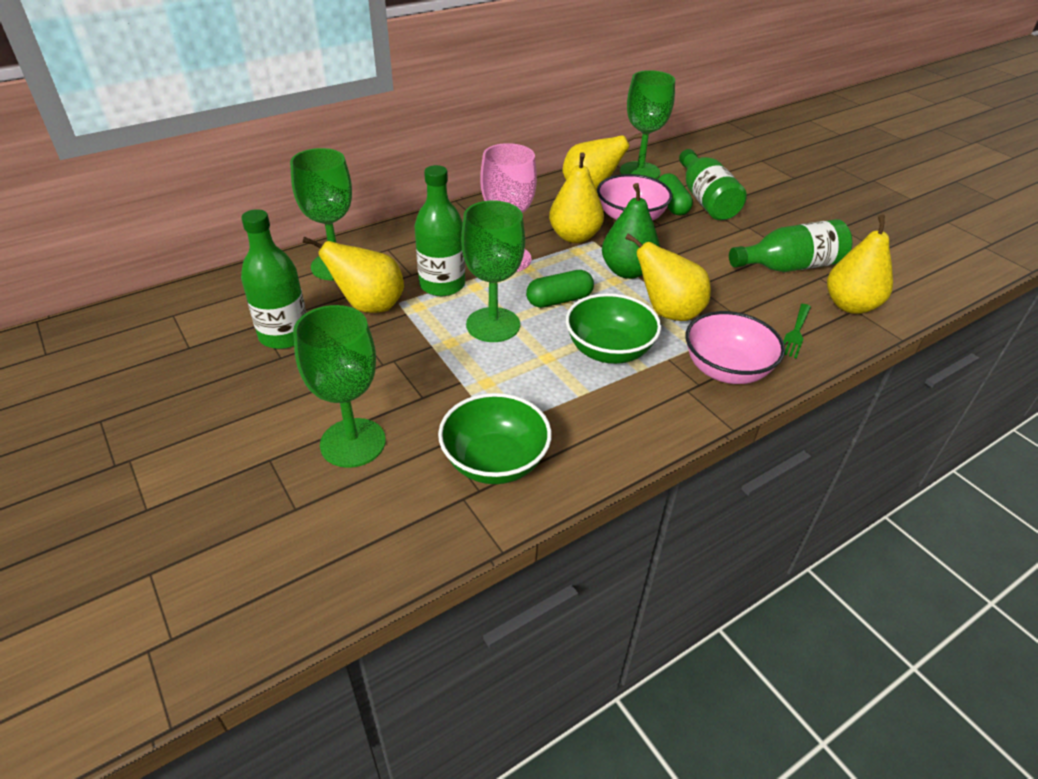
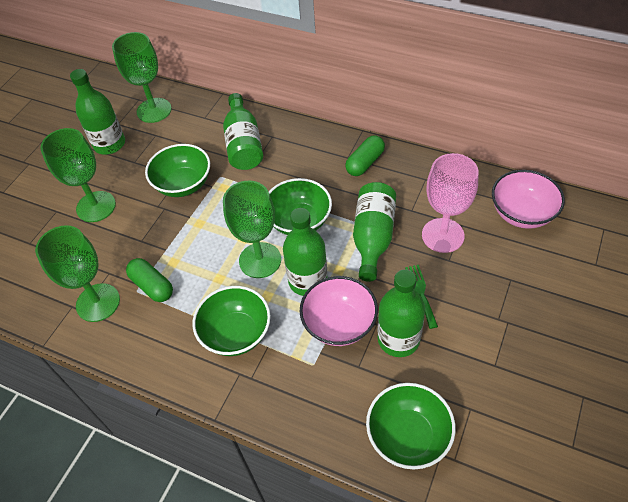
green bottle: 4 -> 5
green bowl: 2 -> 4
green pear: 1 -> 0
yellow pear: 5 -> 0

